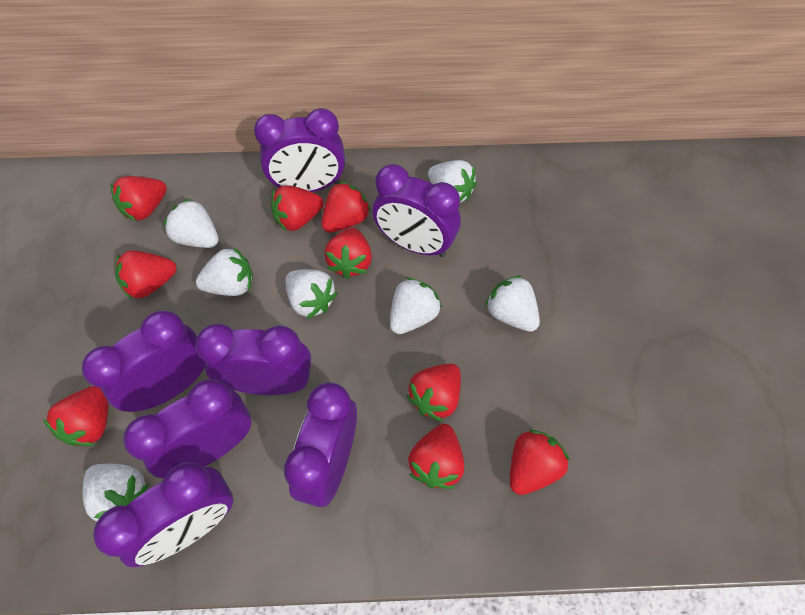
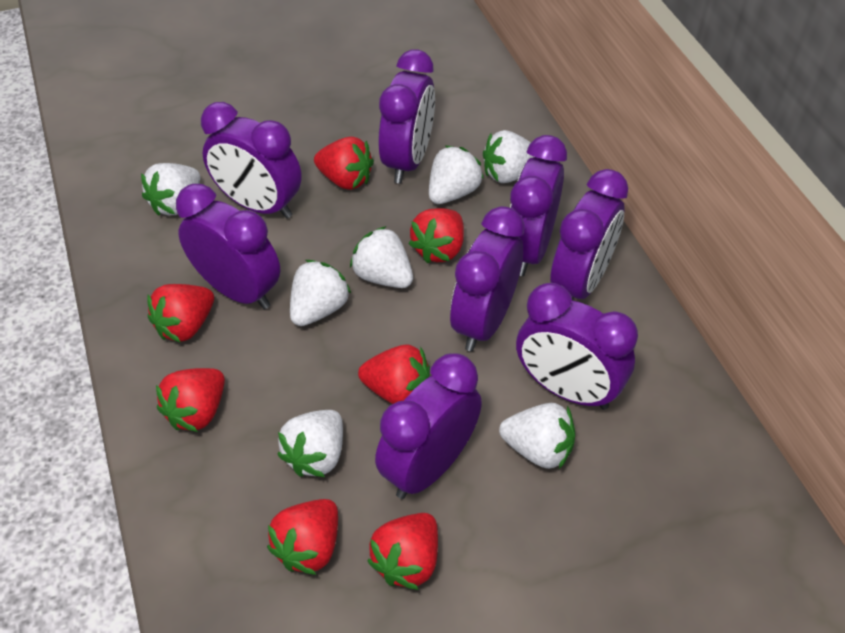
purple clock: 7 -> 8
red strawberry: 9 -> 7

